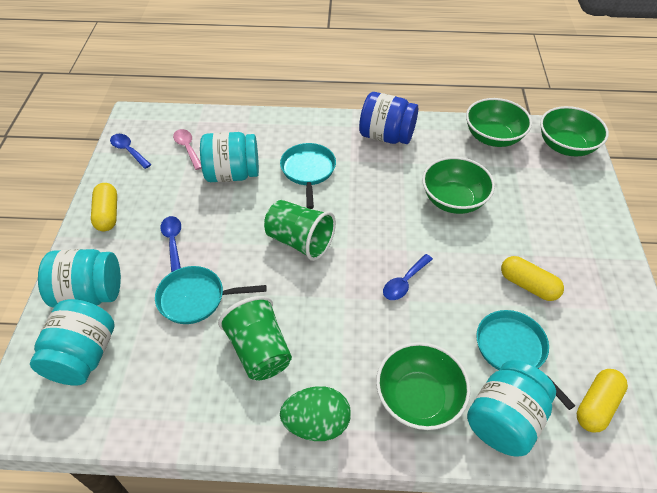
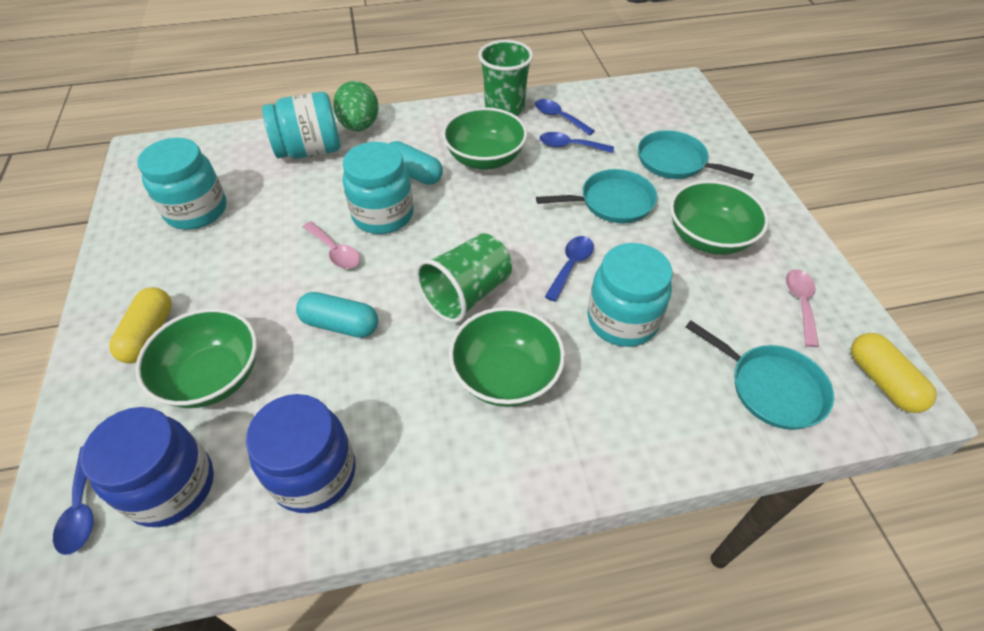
blue jar: 1 -> 2
blue spoon: 3 -> 4
pink spoon: 1 -> 2
turquoise capsule: 0 -> 2
yellow capsule: 3 -> 2

